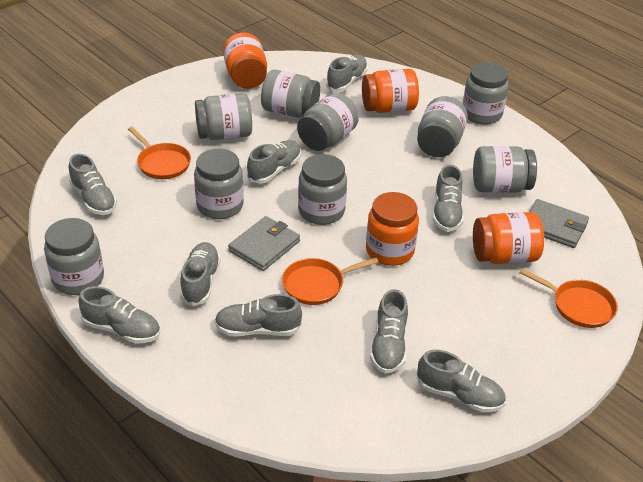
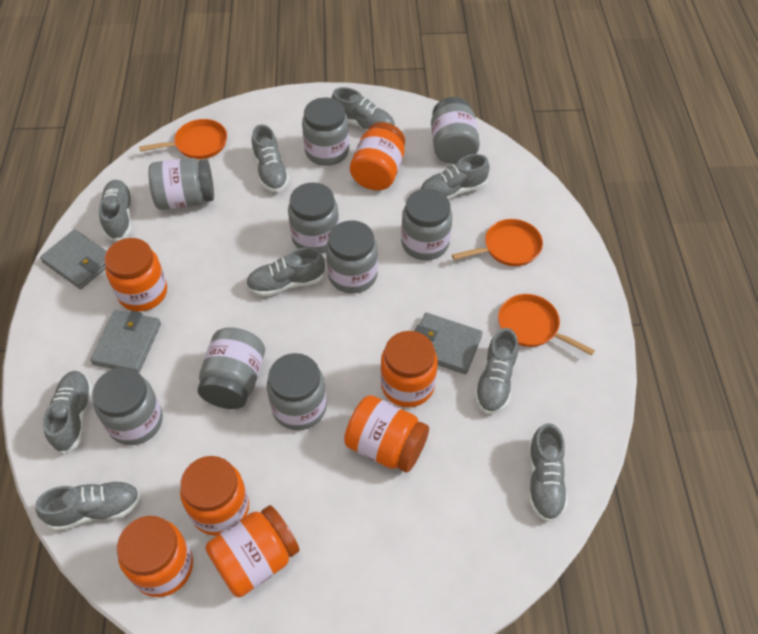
grey wallet: 2 -> 3
orange jar: 4 -> 7

